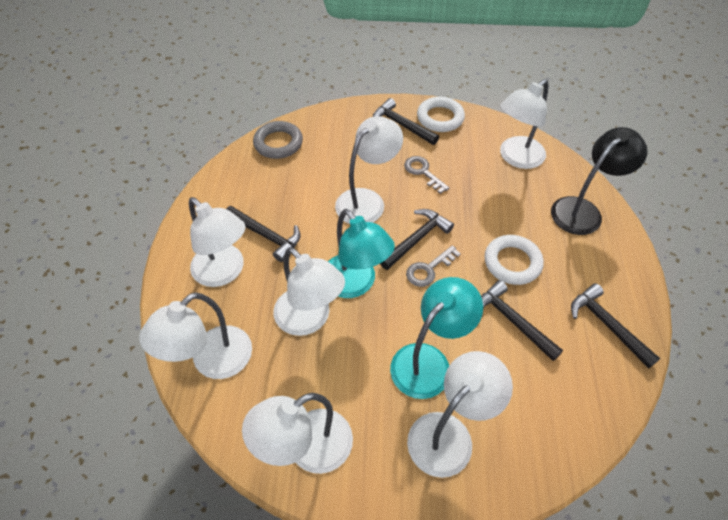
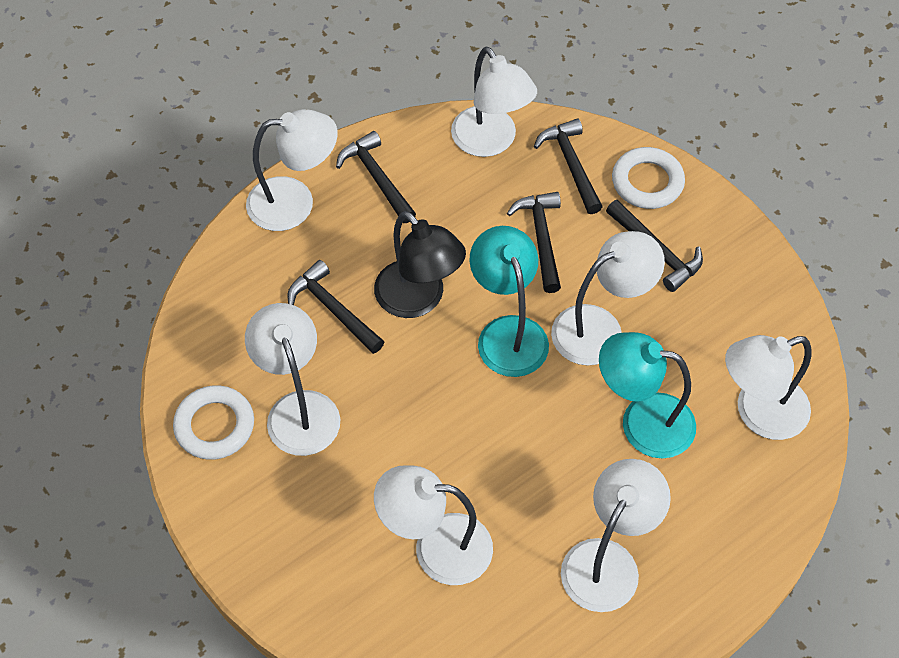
grey key: 2 -> 0
grey ring: 1 -> 0

